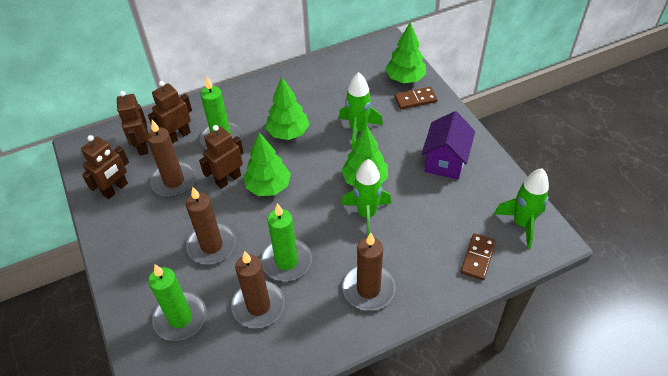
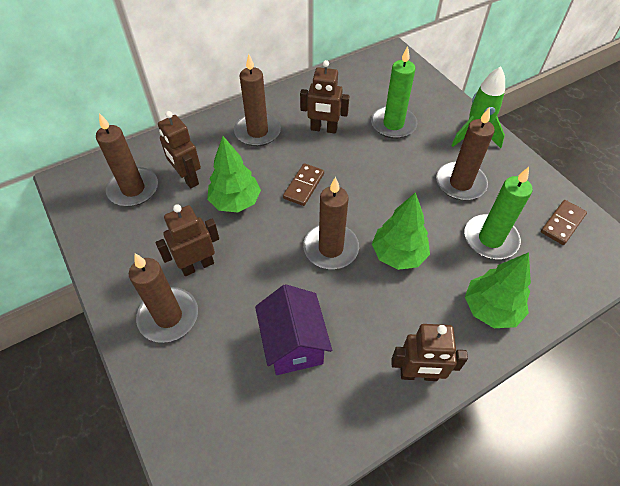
brown candle: 4 -> 5
green candle: 3 -> 2
green rocket: 3 -> 1
green tree: 4 -> 3

